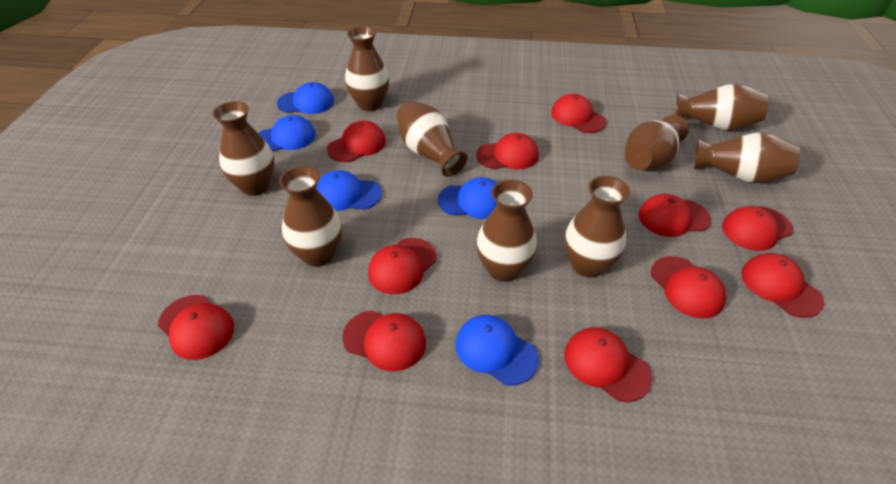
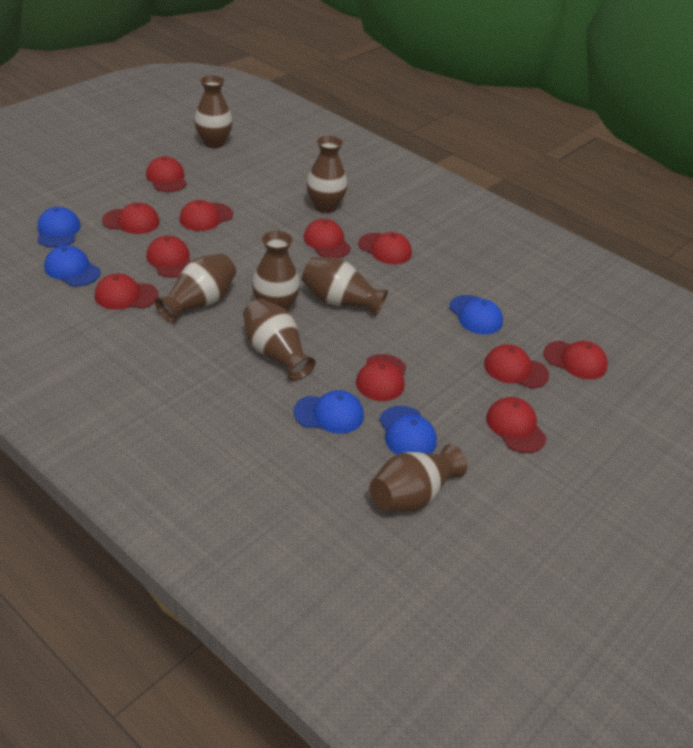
brown vase: 9 -> 7

